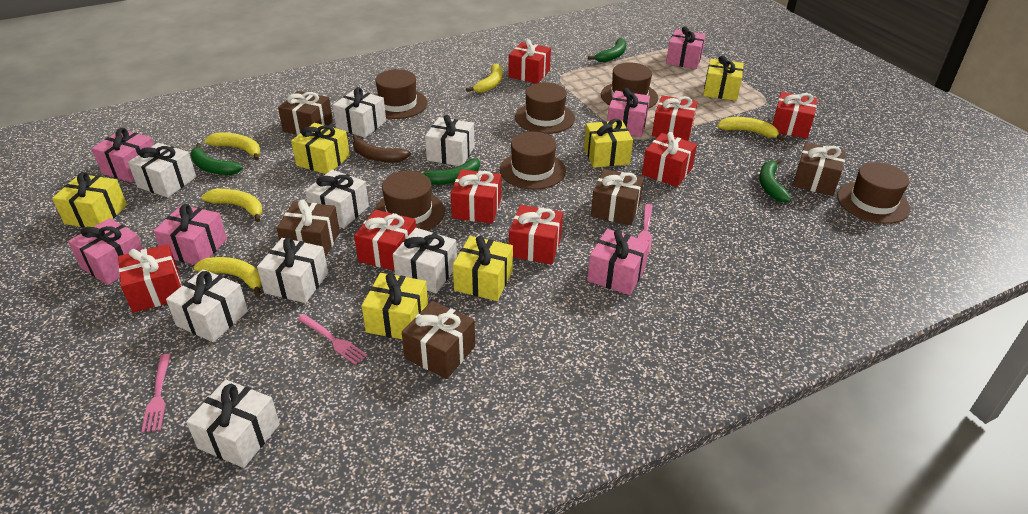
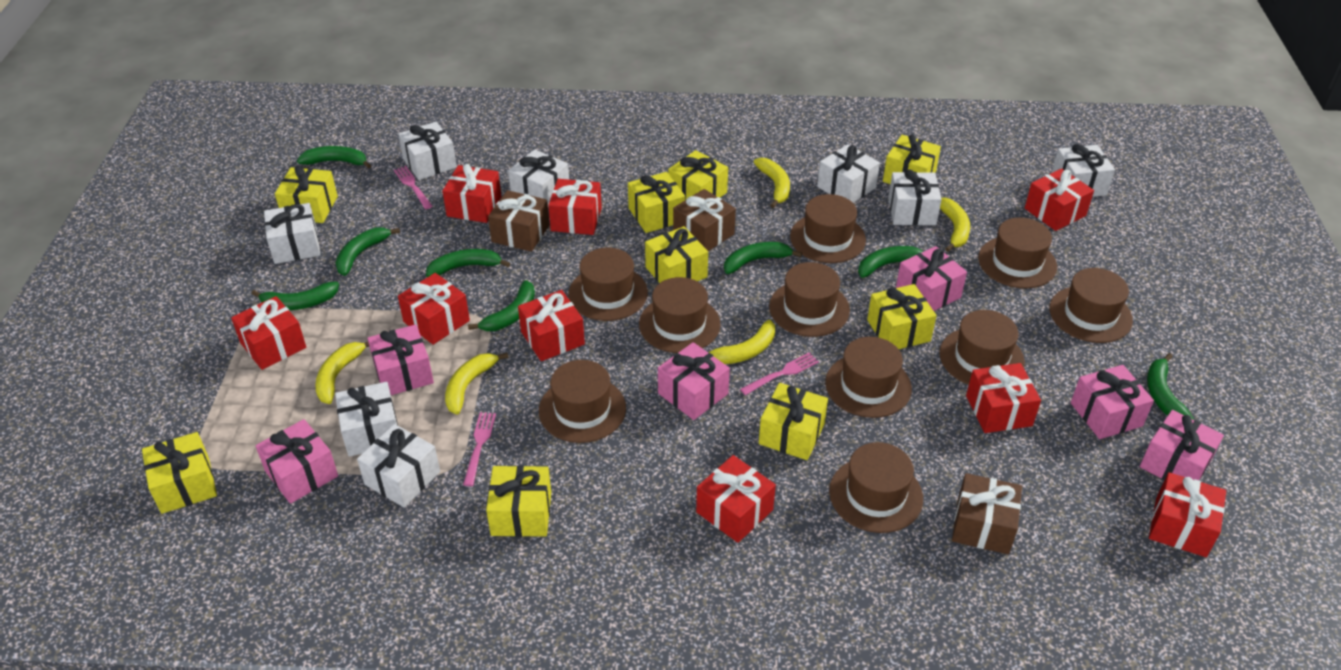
brown banana: 1 -> 0
brown gift: 5 -> 3
brown hat: 6 -> 10
green banana: 4 -> 8
red gift: 8 -> 9
yellow gift: 6 -> 9

